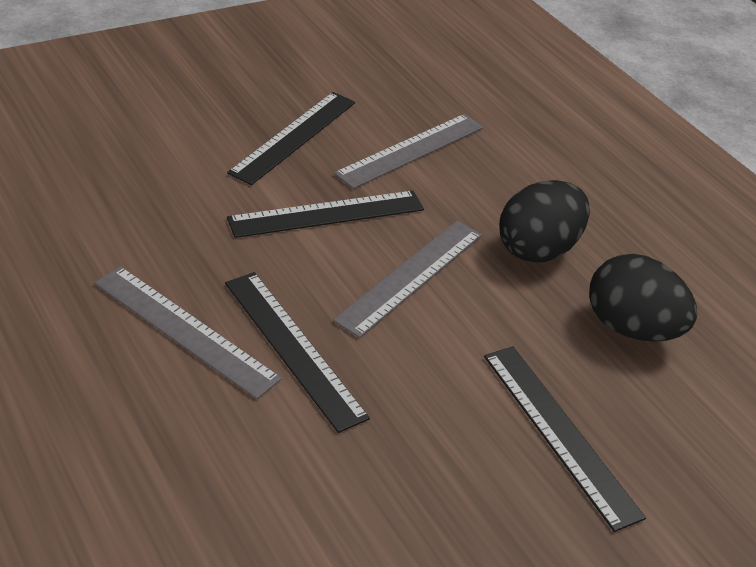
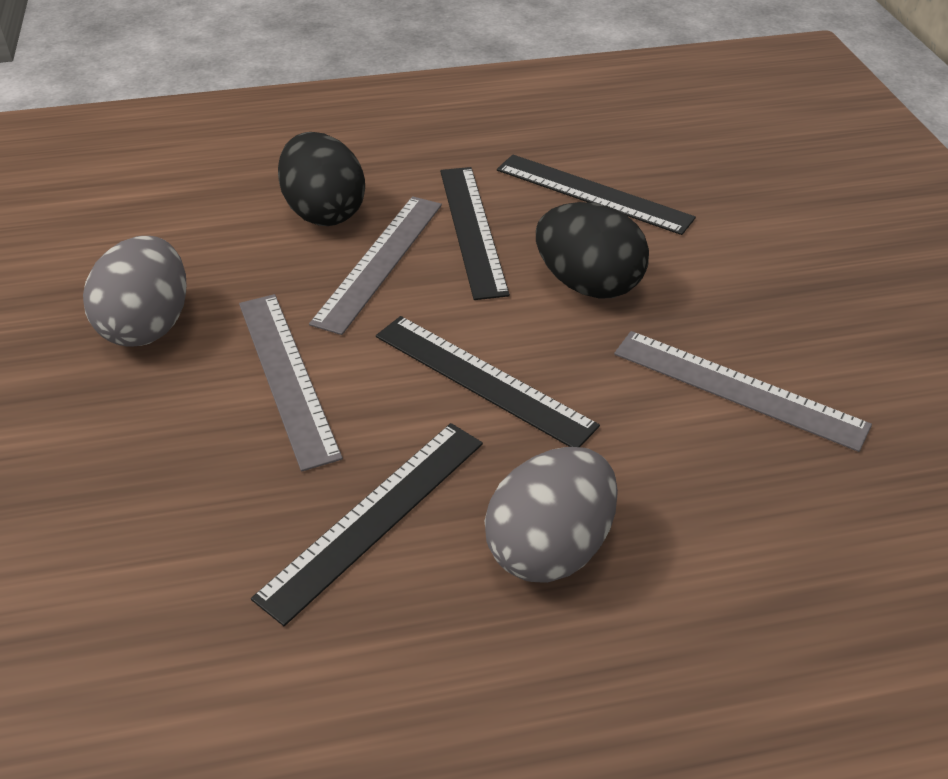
grey egg: 0 -> 2

